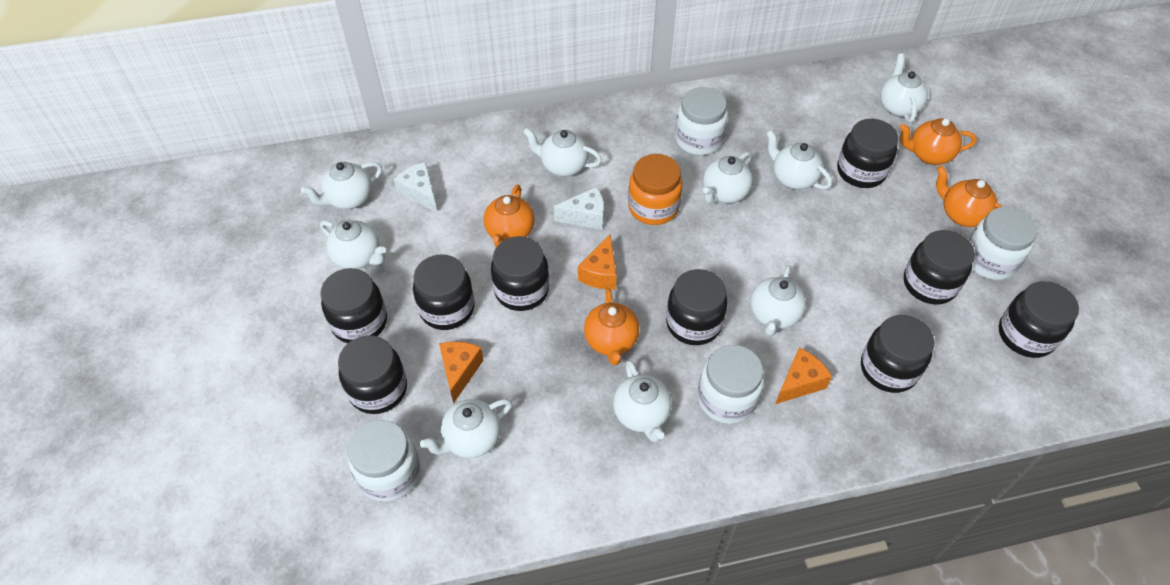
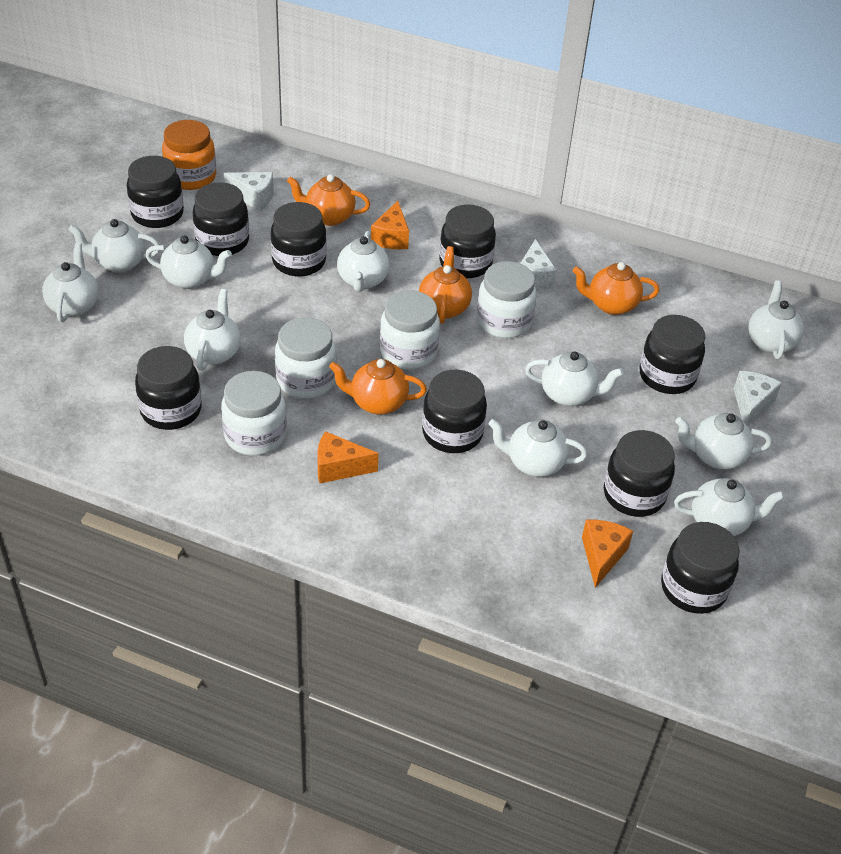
white cheese: 2 -> 3
white teapot: 9 -> 10

